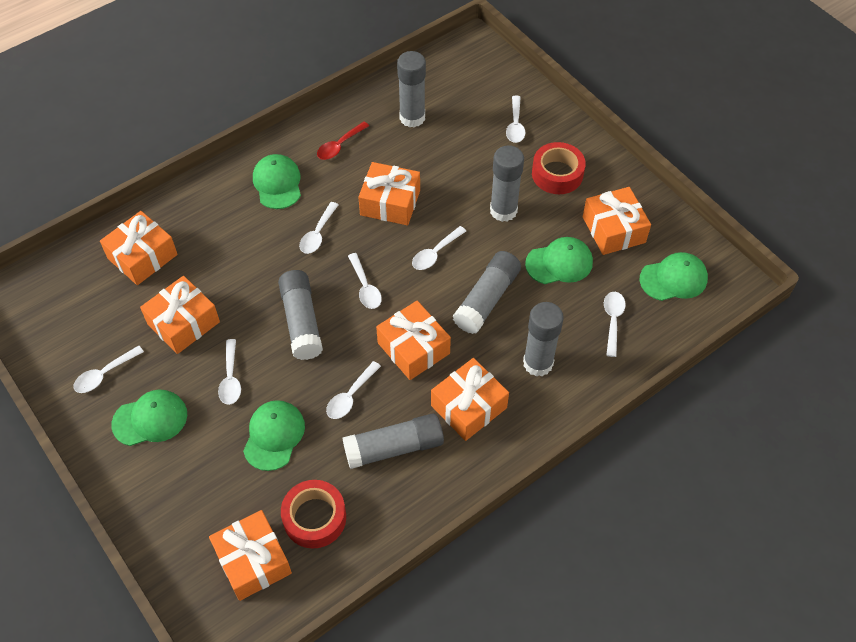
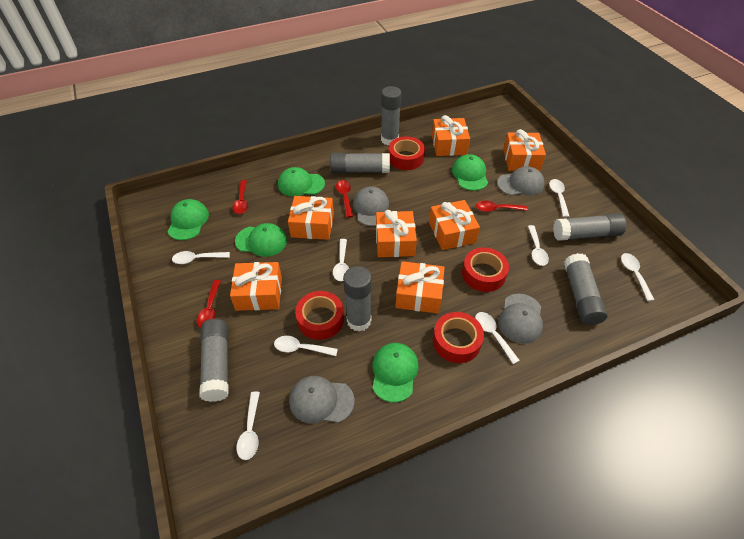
grey cap: 0 -> 4
red spoon: 1 -> 4
red tape: 2 -> 4

